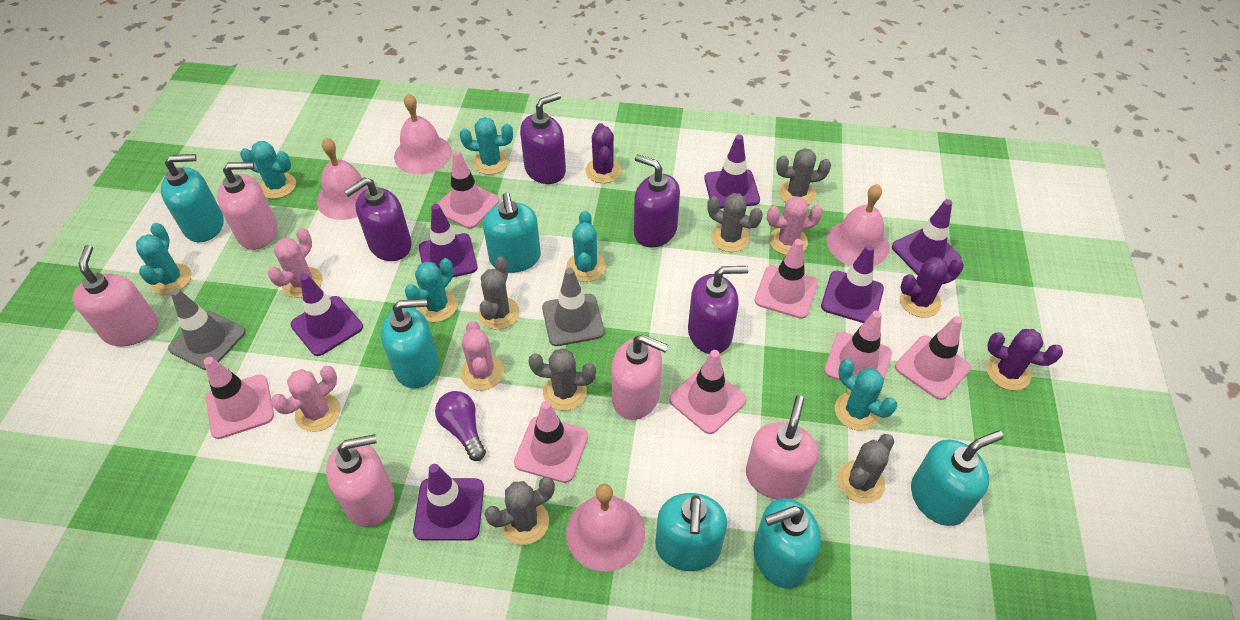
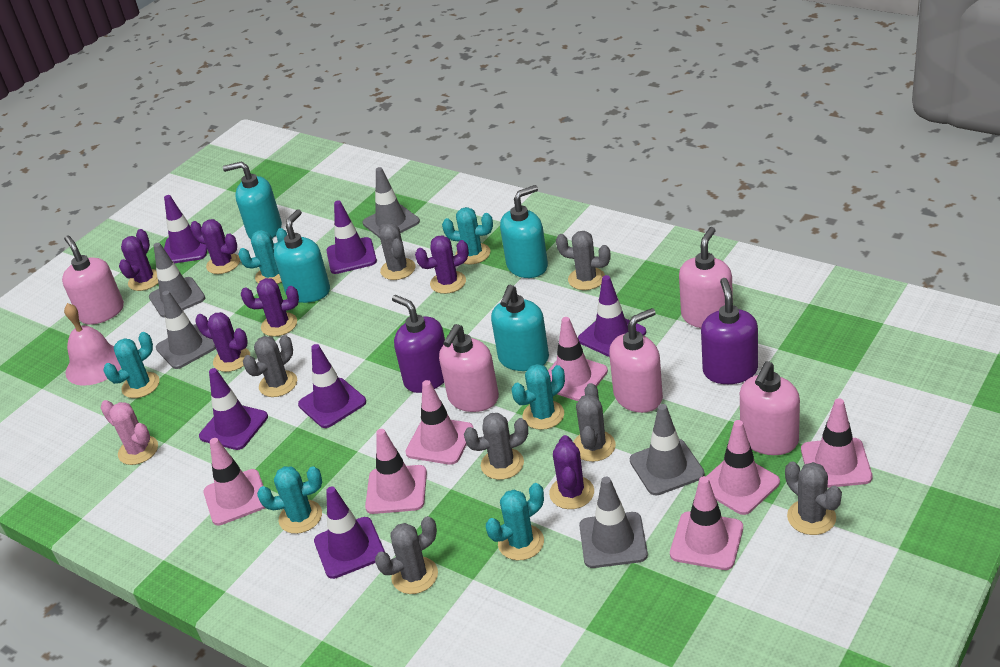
grey cactus: 6 -> 7
grey traffic cone: 2 -> 5
pink bell: 4 -> 1
pink cactus: 4 -> 1
purple cactus: 3 -> 6
purple light bulb: 1 -> 0
purple soap dispenser: 4 -> 2
turquoise soap dispenser: 6 -> 4

